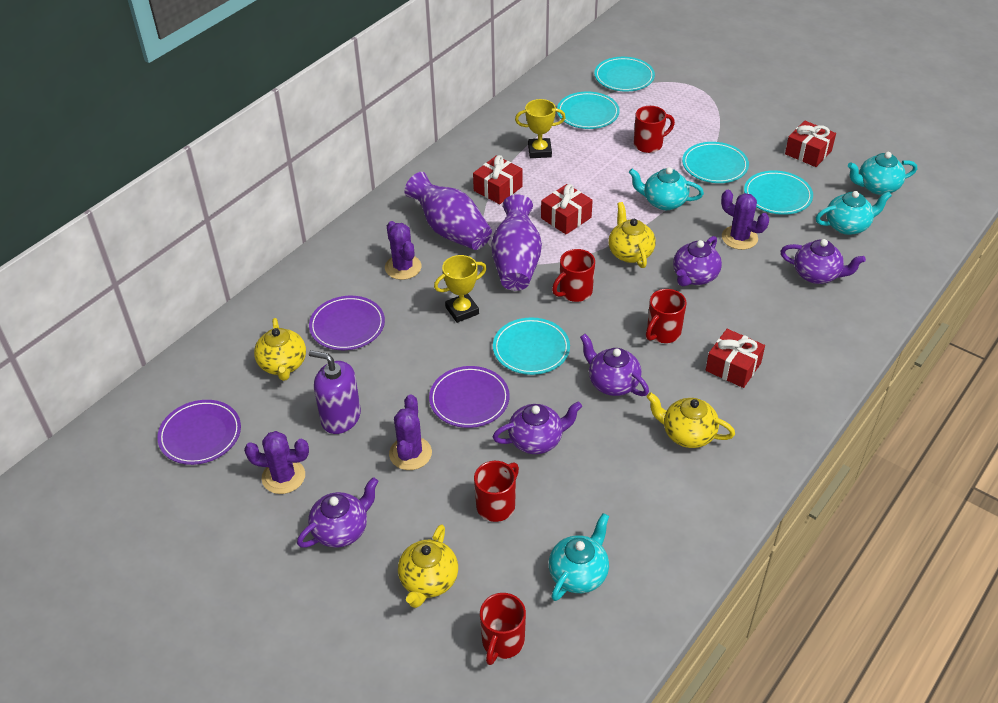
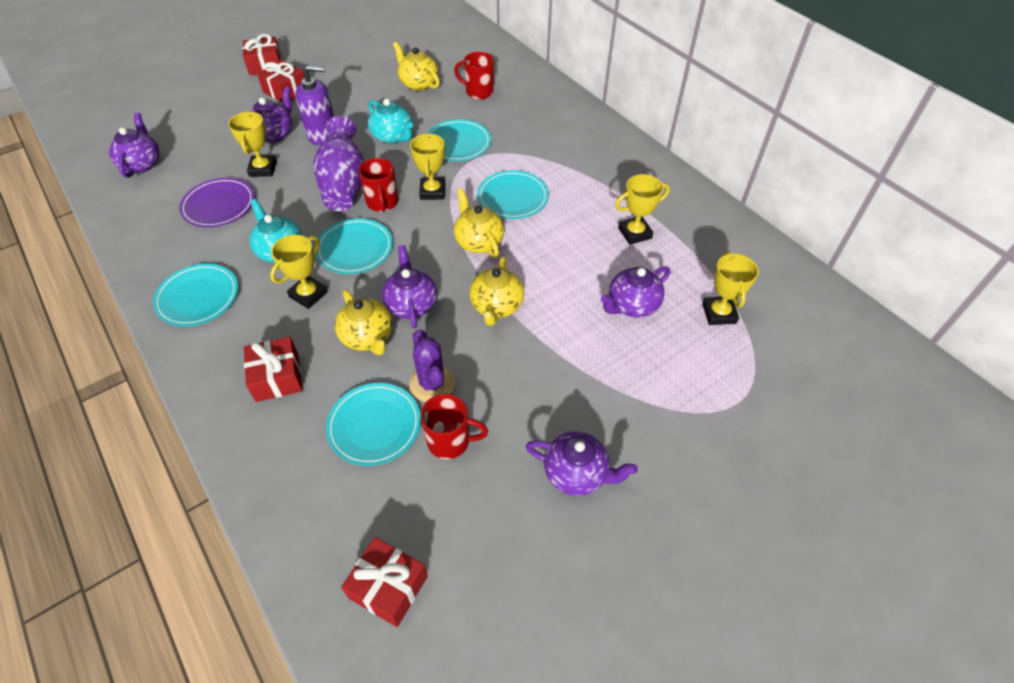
purple cactus: 4 -> 1
purple plate: 3 -> 1
purple vase: 2 -> 1
red mug: 5 -> 3
turquoise teapot: 4 -> 2
yellow trophy: 2 -> 5

